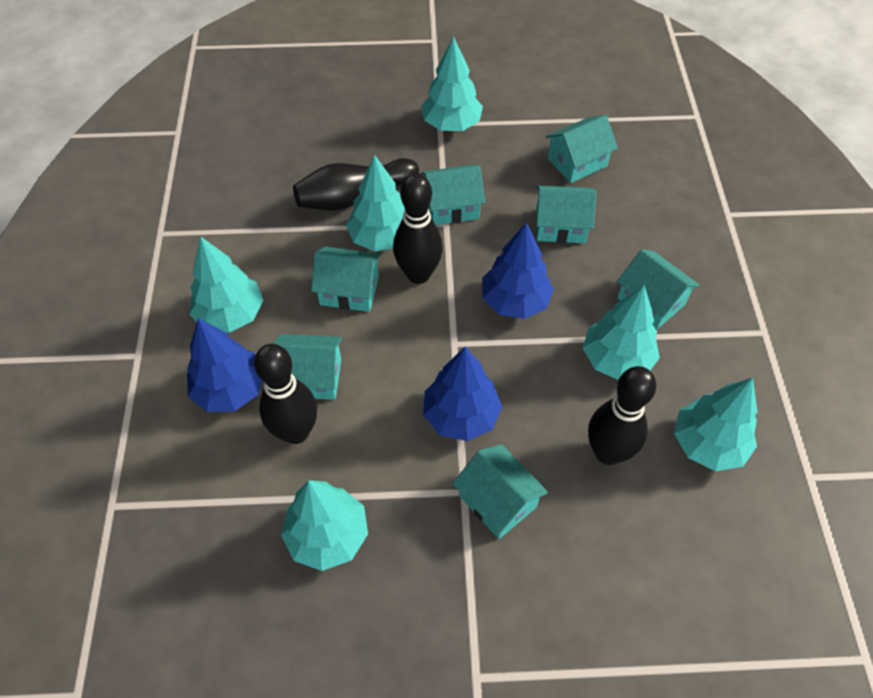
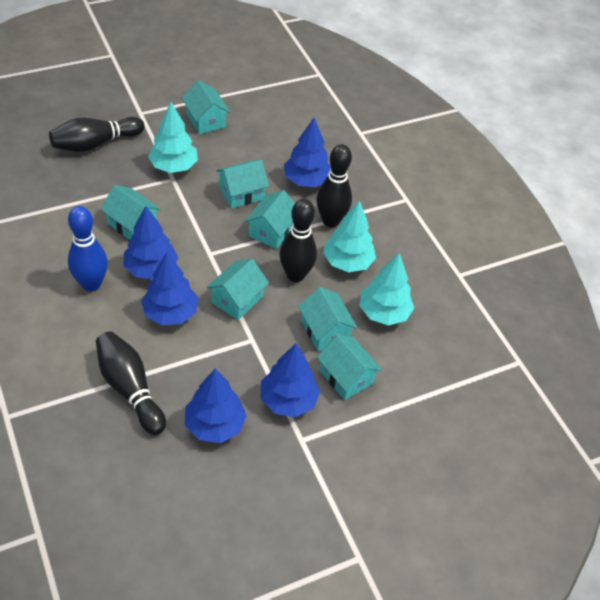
blue bowling pin: 0 -> 1
blue tree: 3 -> 5
turquoise tree: 6 -> 3

